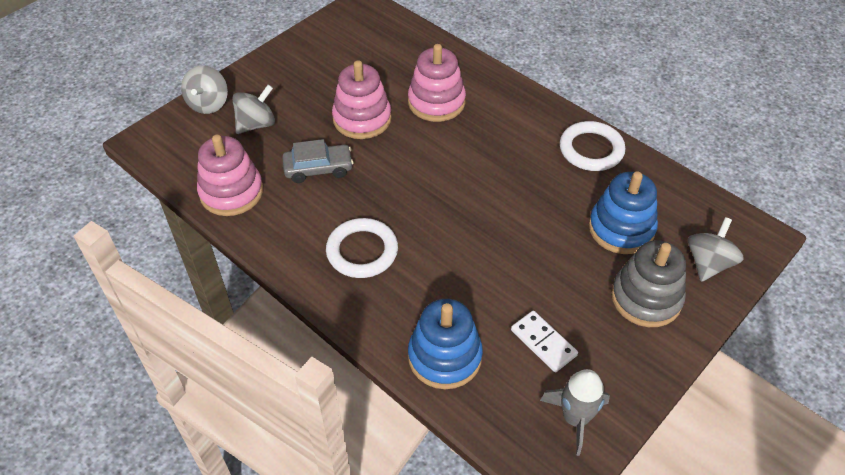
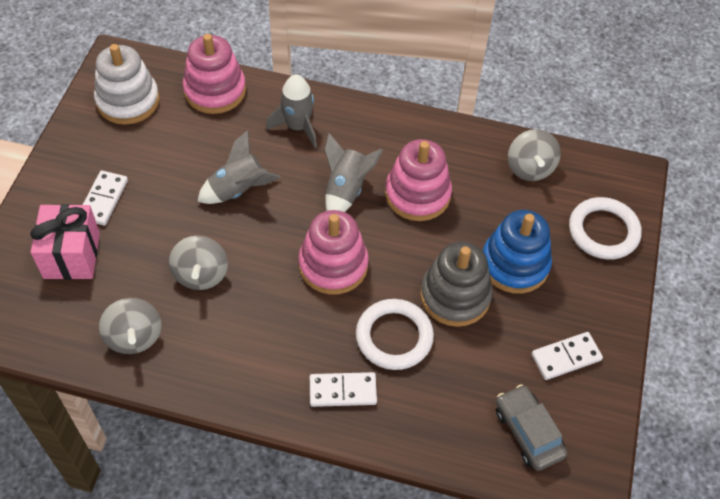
blue stacking toy: 2 -> 1
grey rocket: 1 -> 3
pink gift: 0 -> 1
white domino: 1 -> 3
white stacking toy: 0 -> 1

